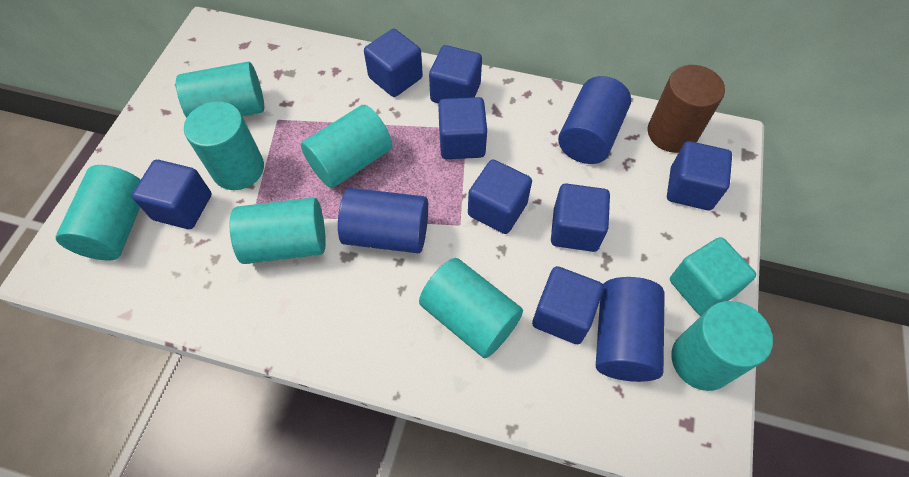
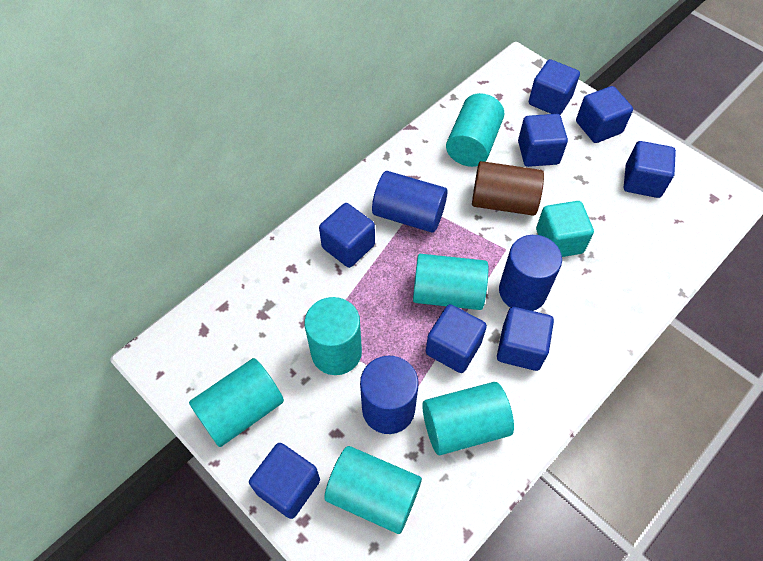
turquoise cylinder: 7 -> 6

